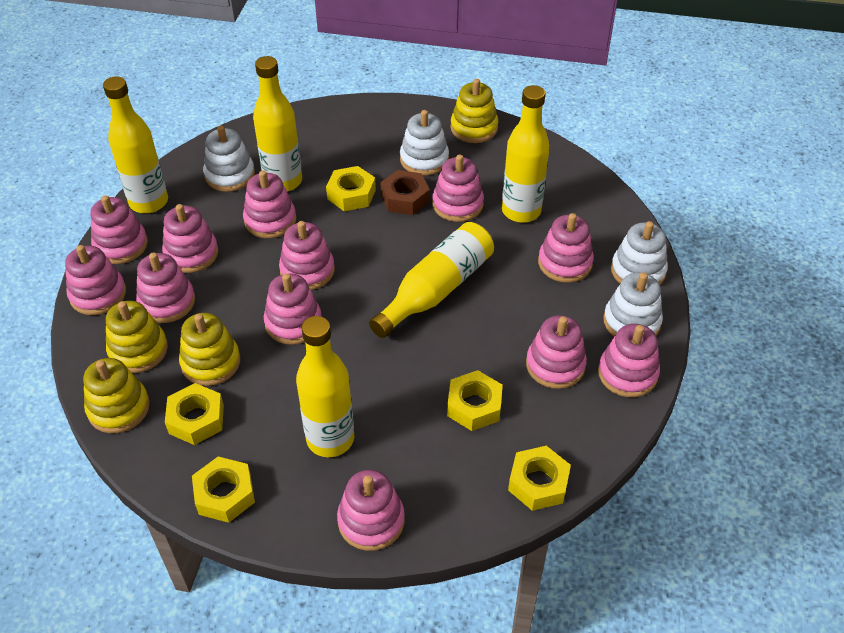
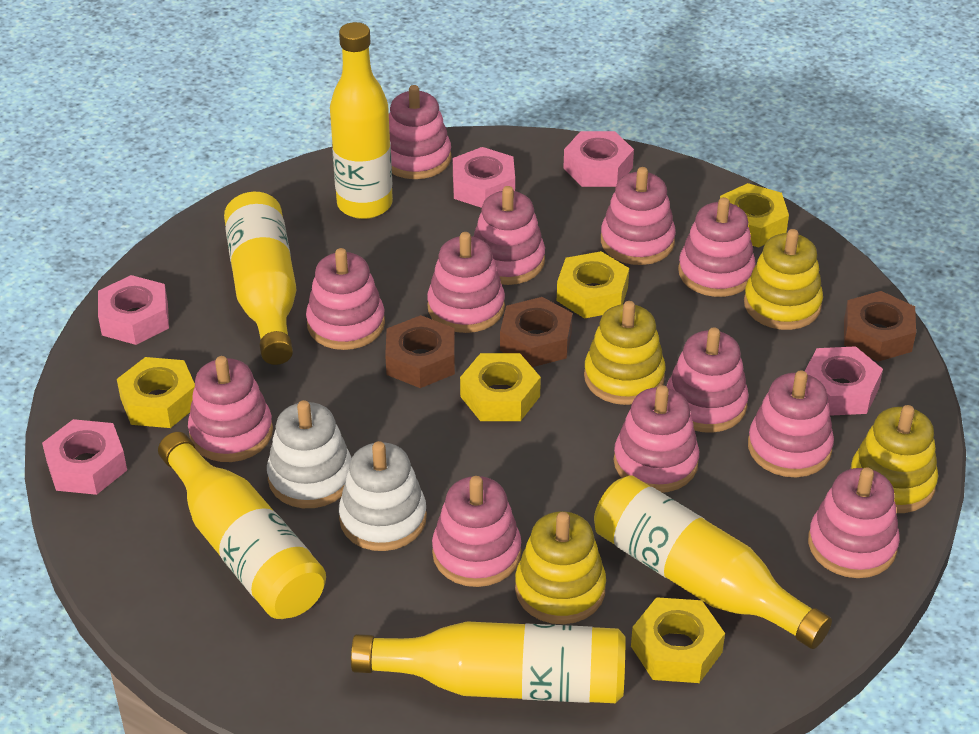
brown nut: 1 -> 3
pink nut: 0 -> 5
white stacking toy: 4 -> 2

